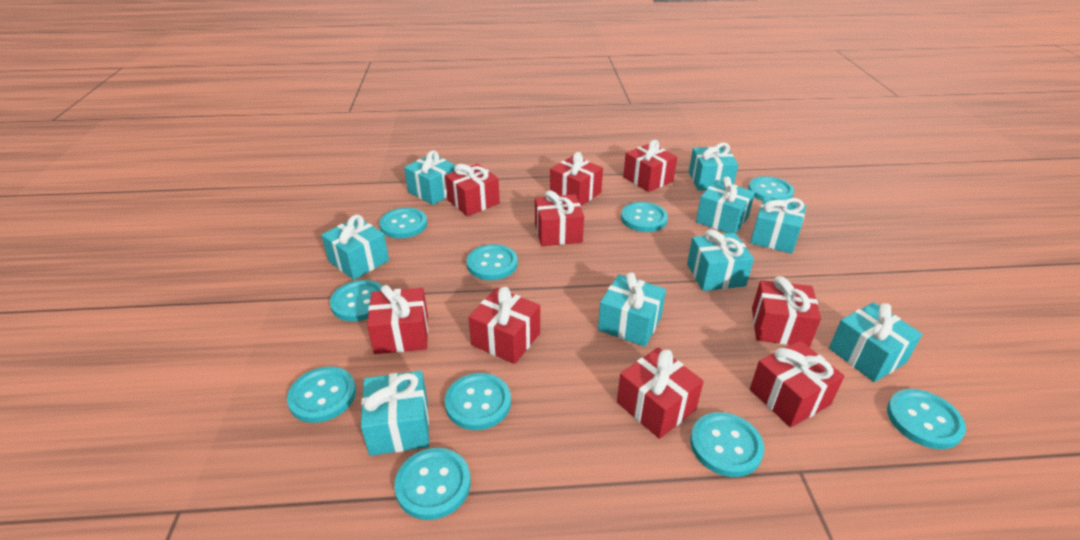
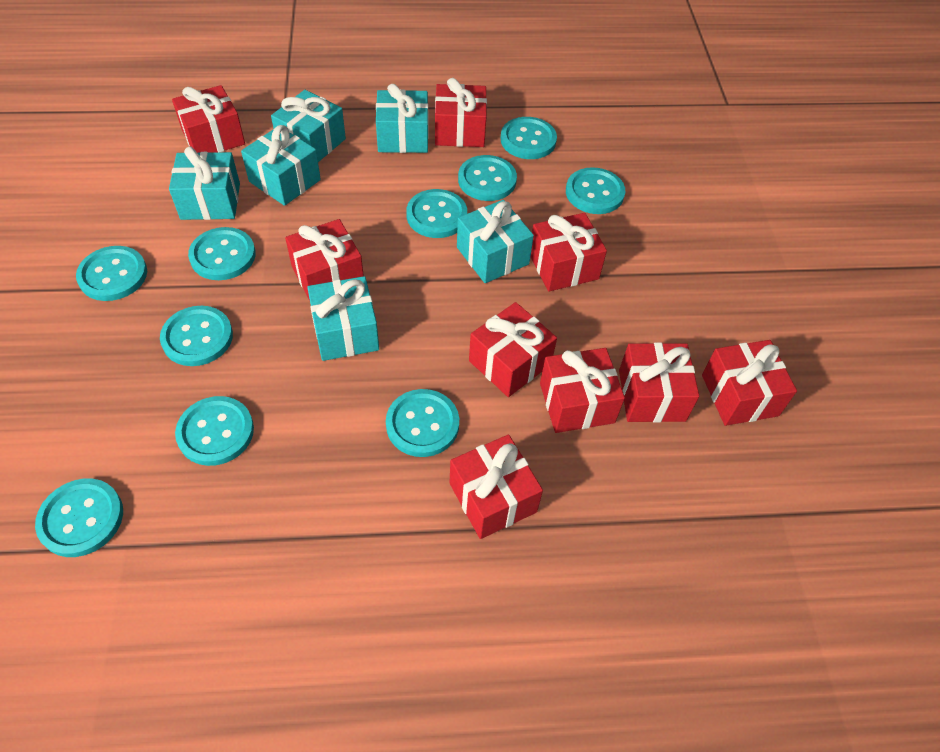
turquoise gift: 9 -> 6

